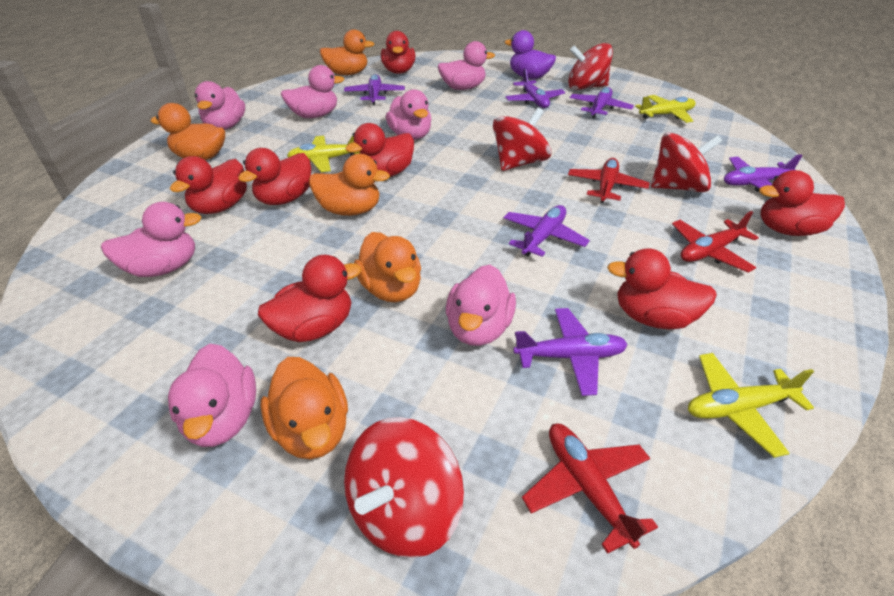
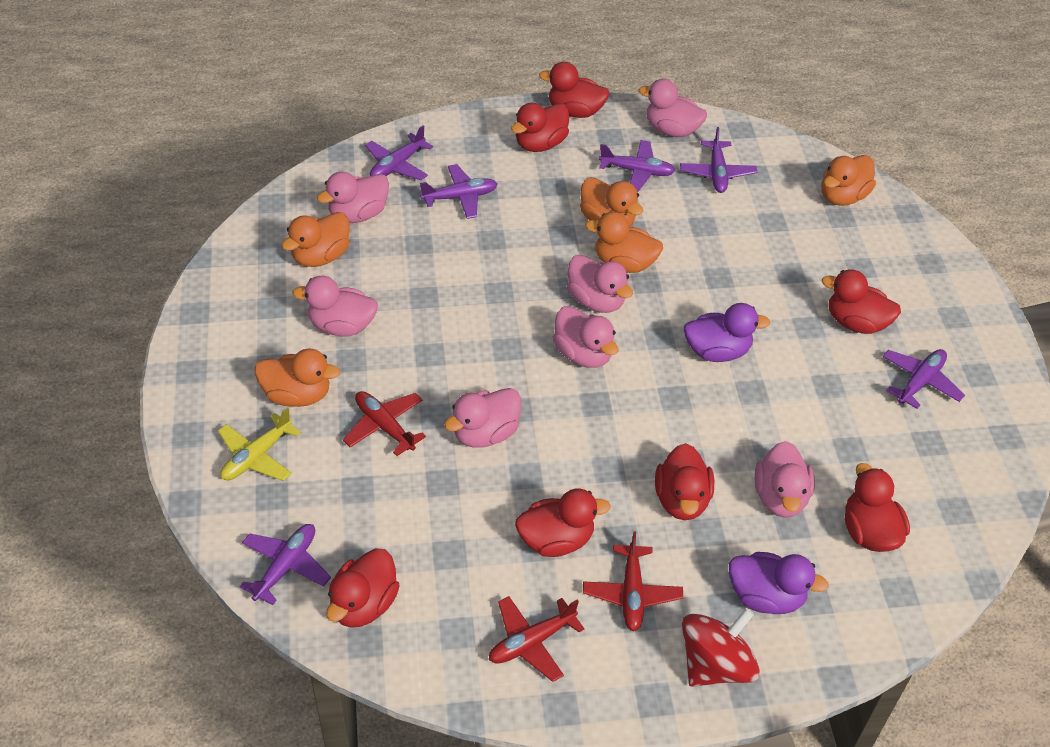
purple duck: 1 -> 2
red spinning top: 4 -> 1
yellow plane: 3 -> 1

